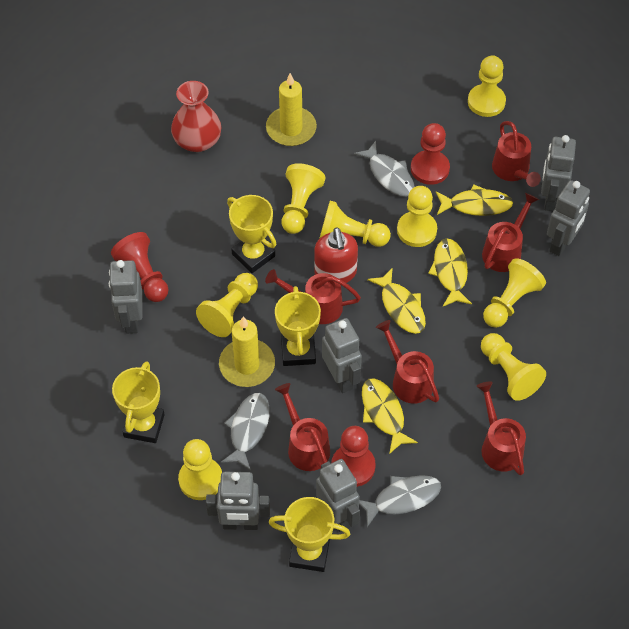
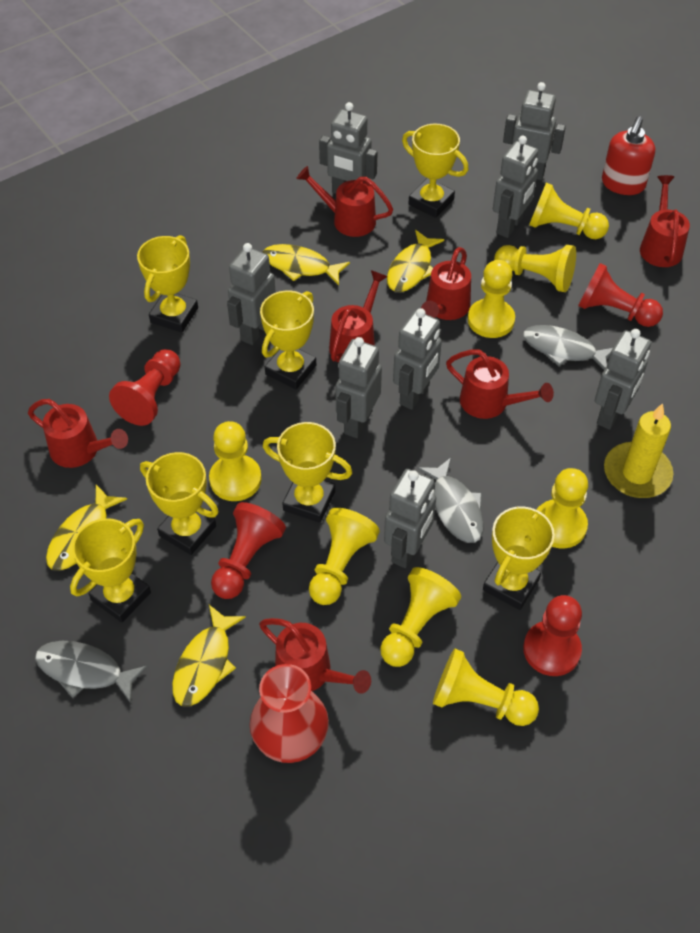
grey robot: 6 -> 8
red pawn: 3 -> 4
red watering can: 6 -> 7
yellow candle: 2 -> 1
yellow trophy: 4 -> 7

